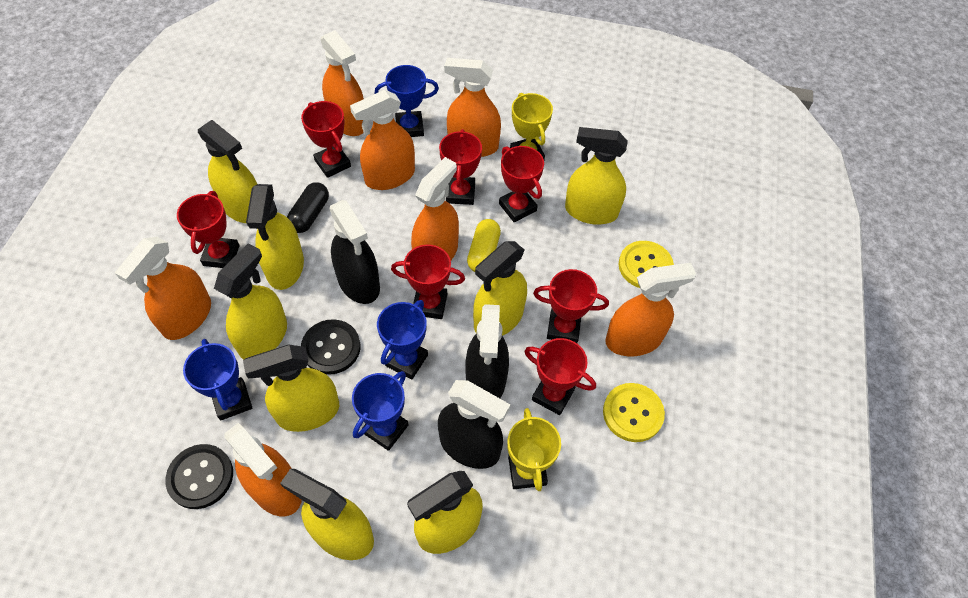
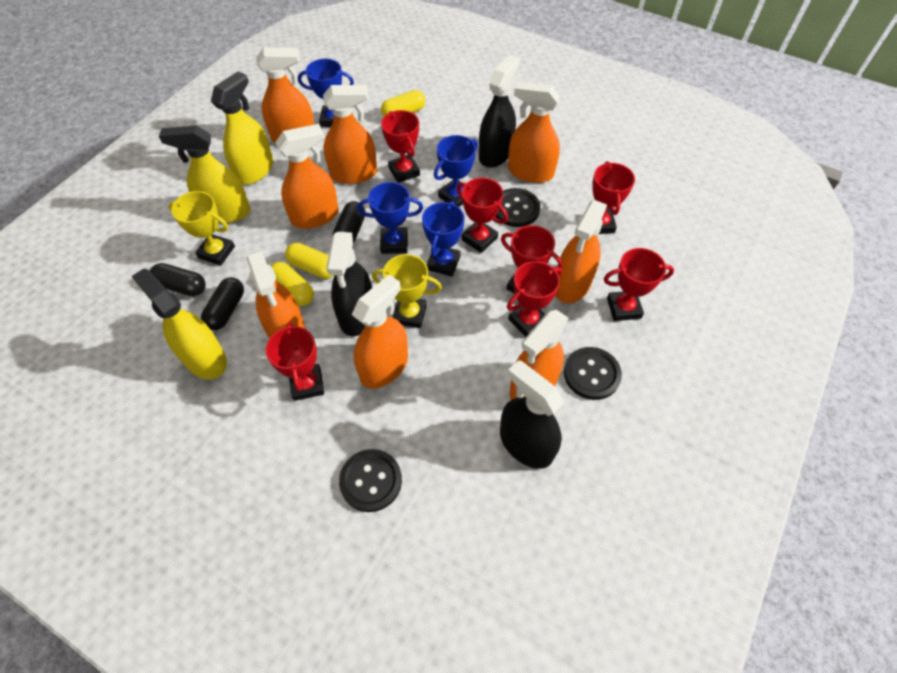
black button: 2 -> 3
black capsule: 1 -> 3
orange spray bottle: 7 -> 8
yellow button: 2 -> 0
yellow capsule: 1 -> 3
yellow spray bottle: 8 -> 3

